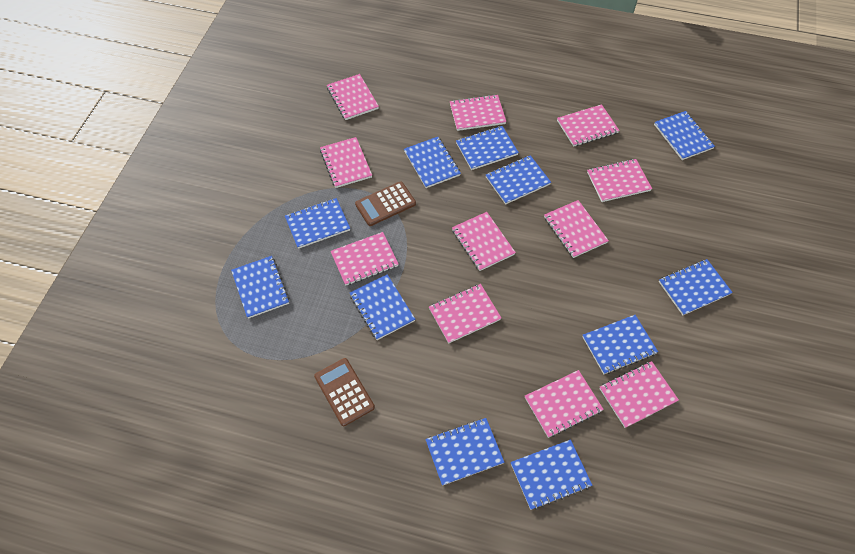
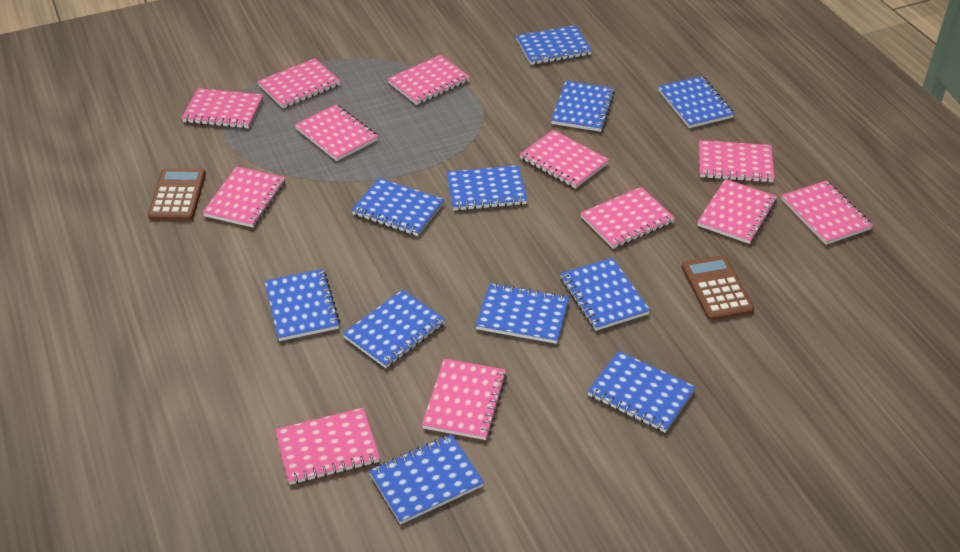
pink notebook: 11 -> 12

